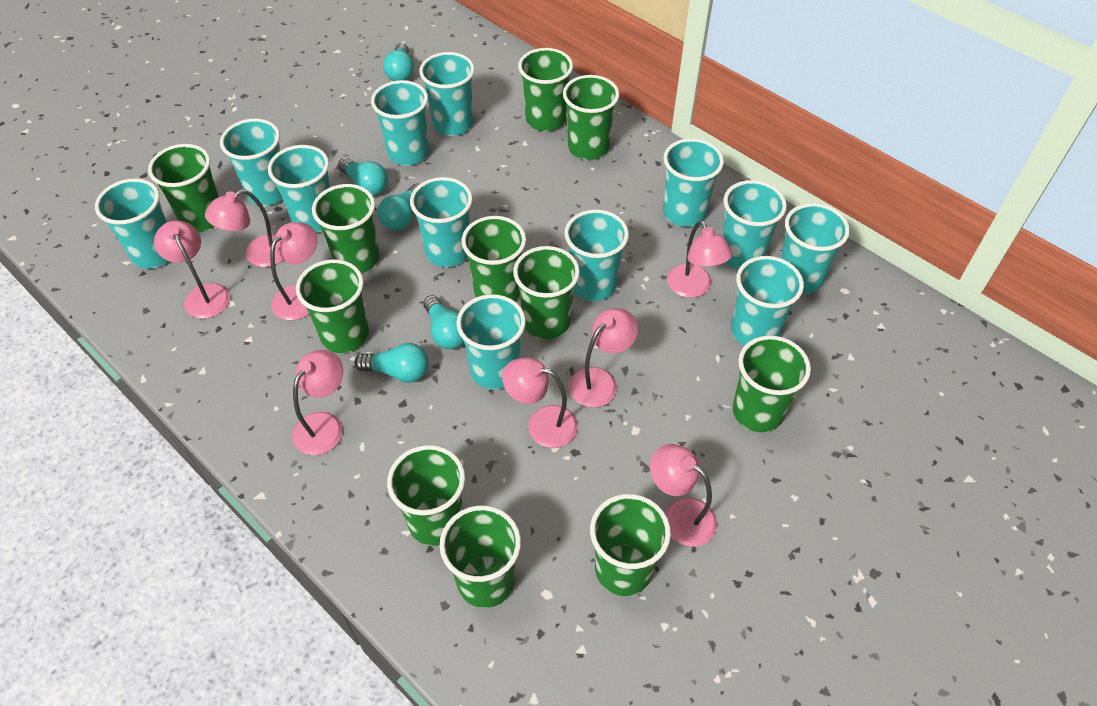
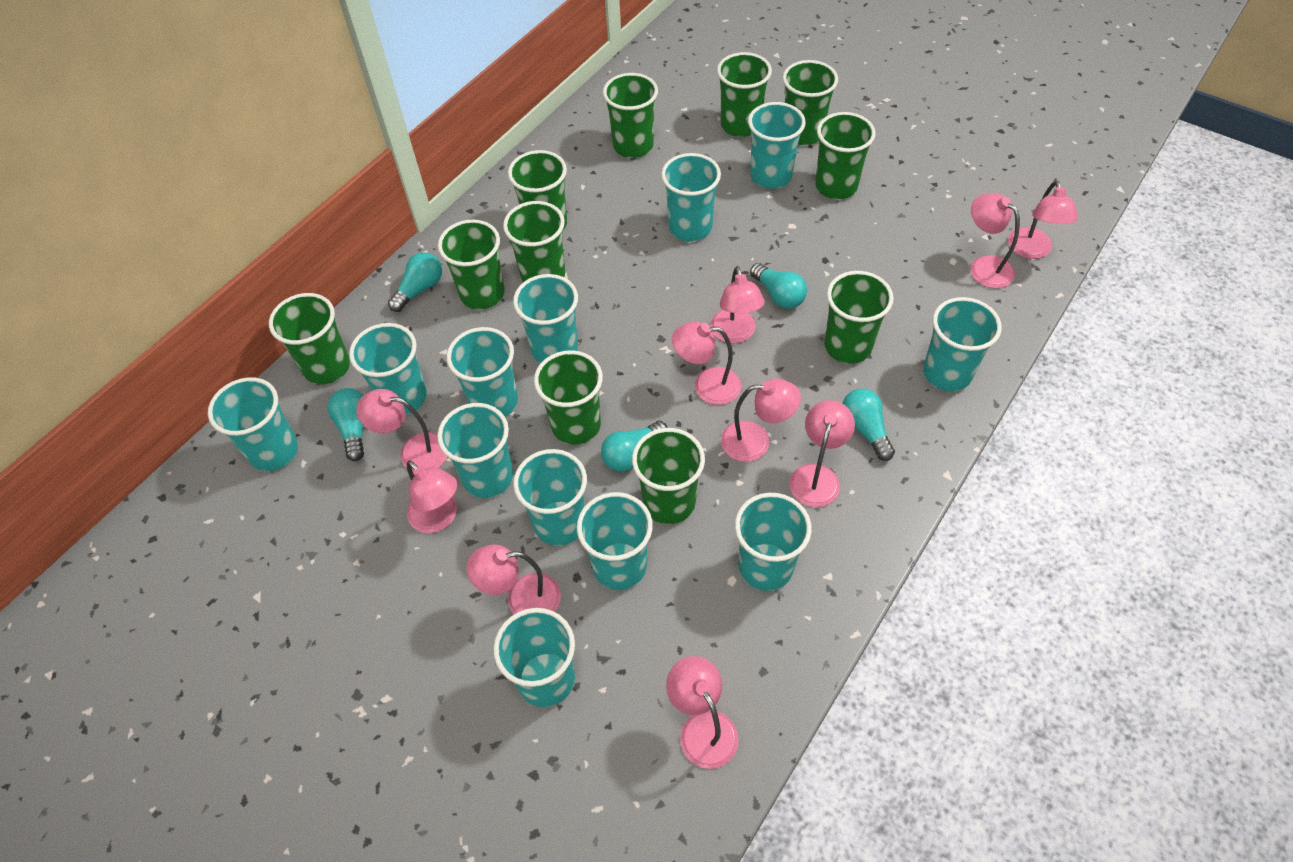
pink lamp: 8 -> 10

